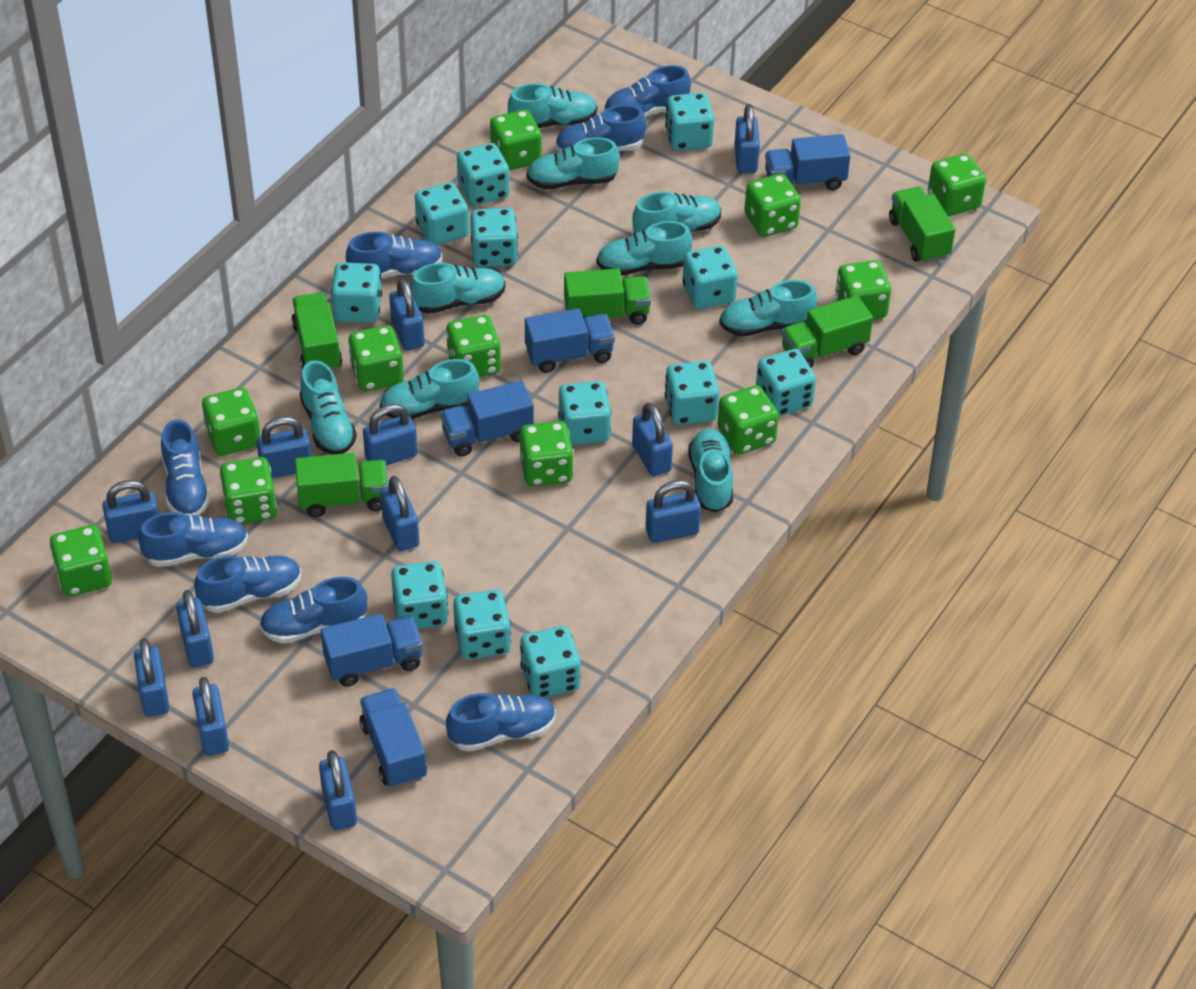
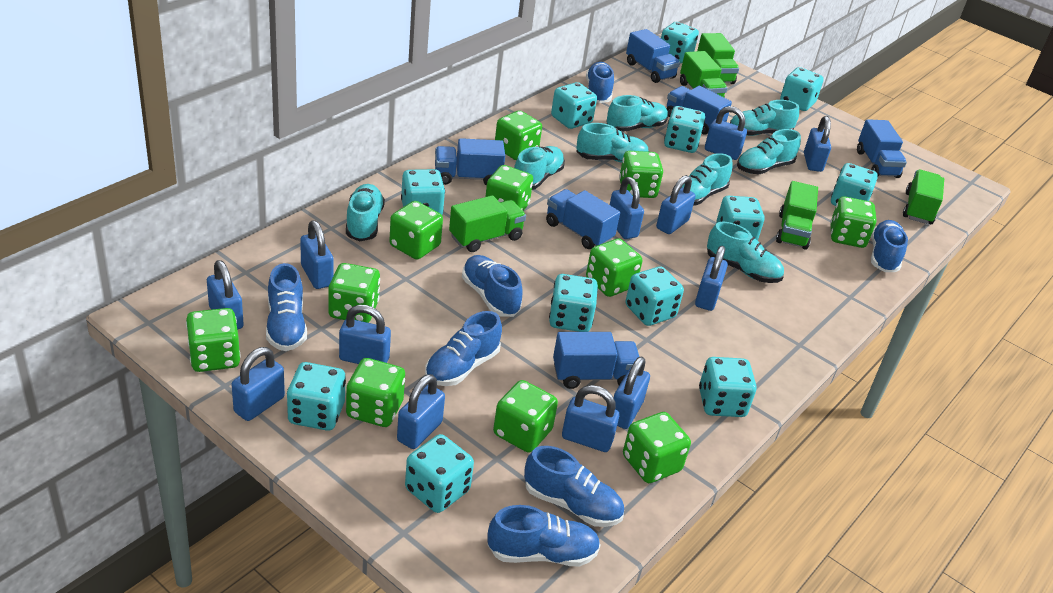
blue shoe: 8 -> 7
blue truck: 5 -> 6
turquoise shoe: 9 -> 8

